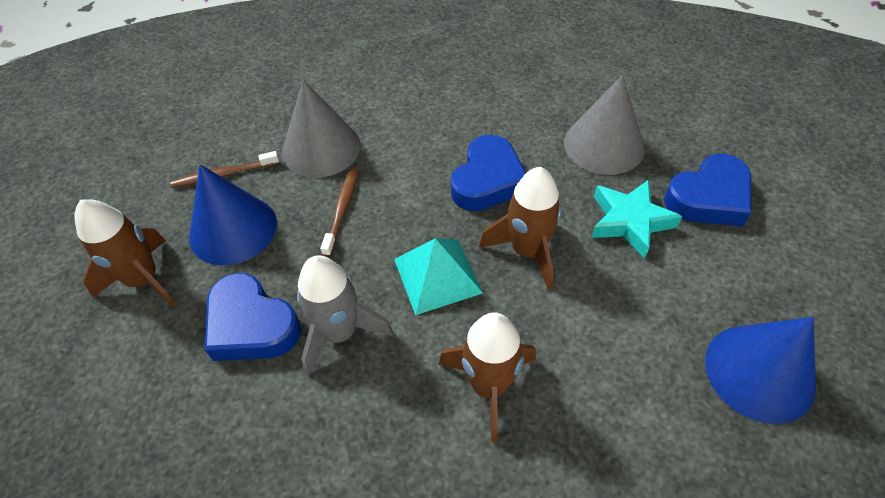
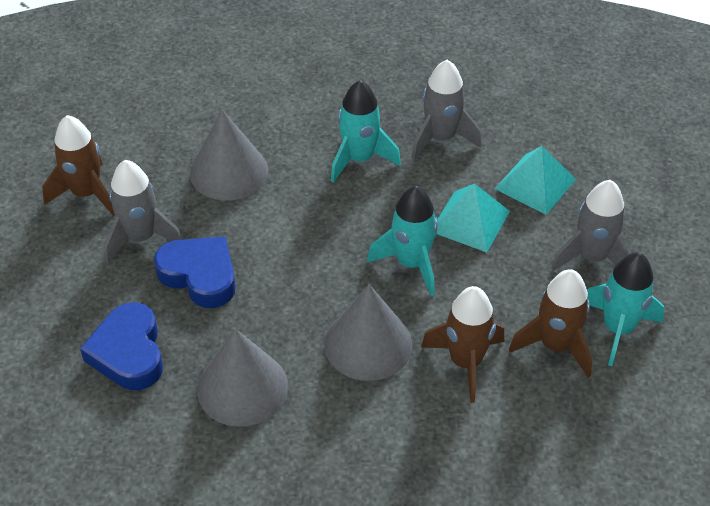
blue cone: 2 -> 0
blue heart: 3 -> 2
brown toothbrush: 2 -> 0
grey cone: 2 -> 3
grey rocket: 1 -> 3
turquoise pyramid: 1 -> 2
turquoise rocket: 0 -> 3
turquoise star: 1 -> 0

